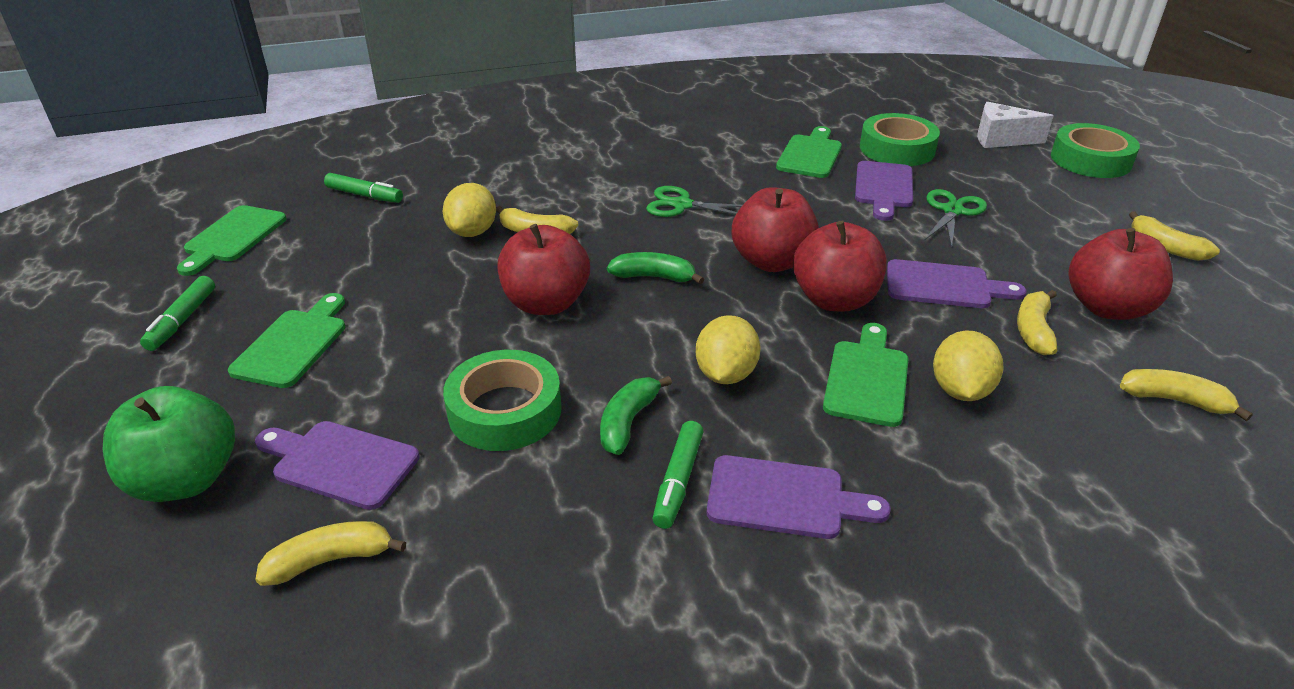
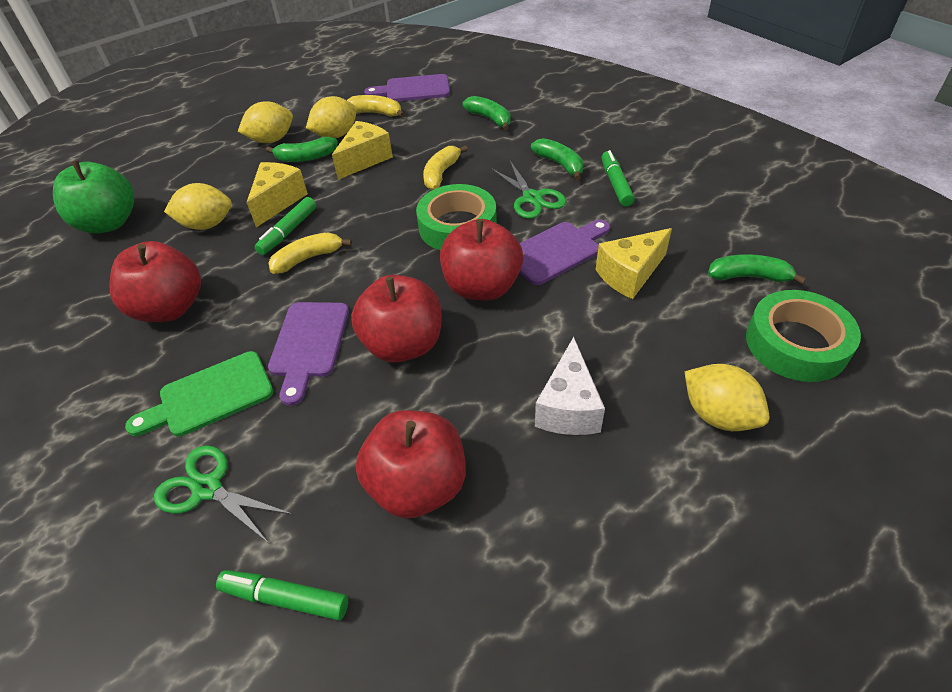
green banana: 2 -> 4
green cutting board: 4 -> 1
green tape: 3 -> 2
purple cutting board: 4 -> 3
yellow banana: 5 -> 3
yellow cheese: 0 -> 3
yellow lemon: 3 -> 4

